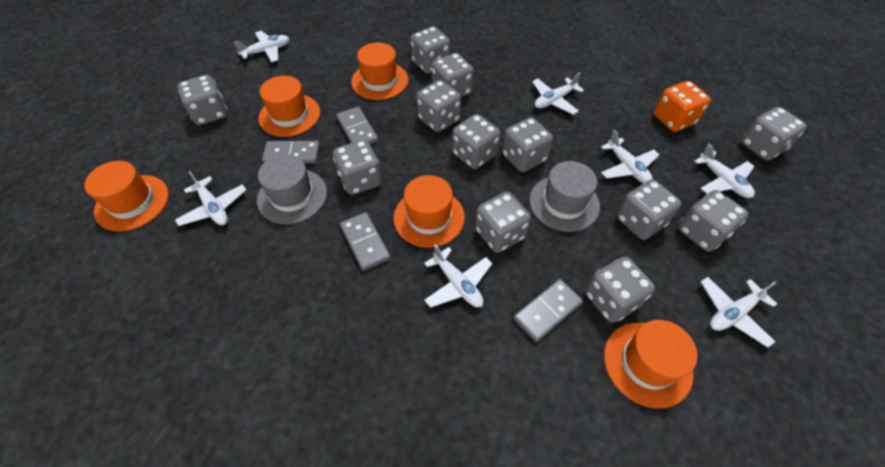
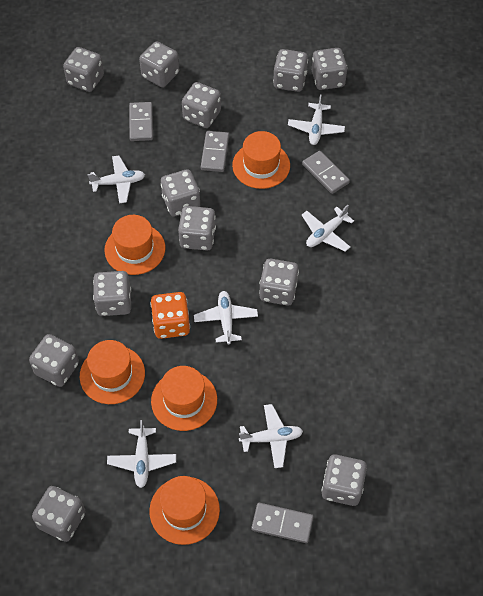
grey hat: 2 -> 0
white plane: 7 -> 6

